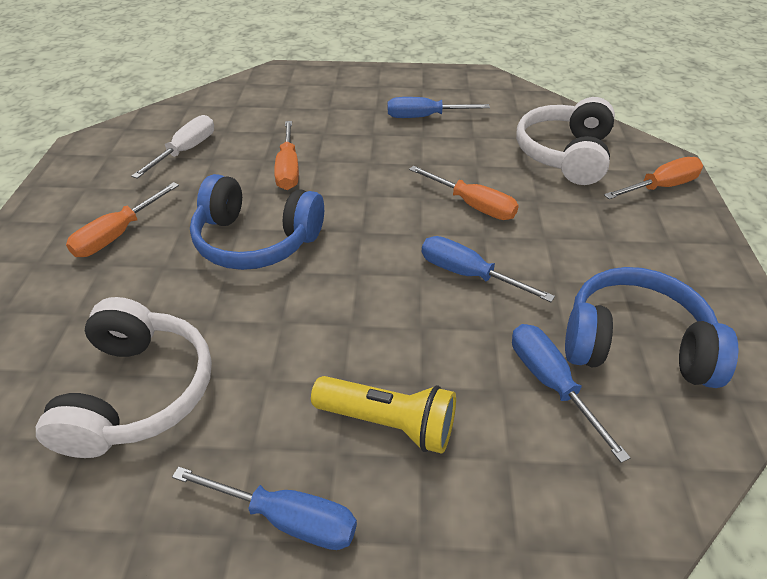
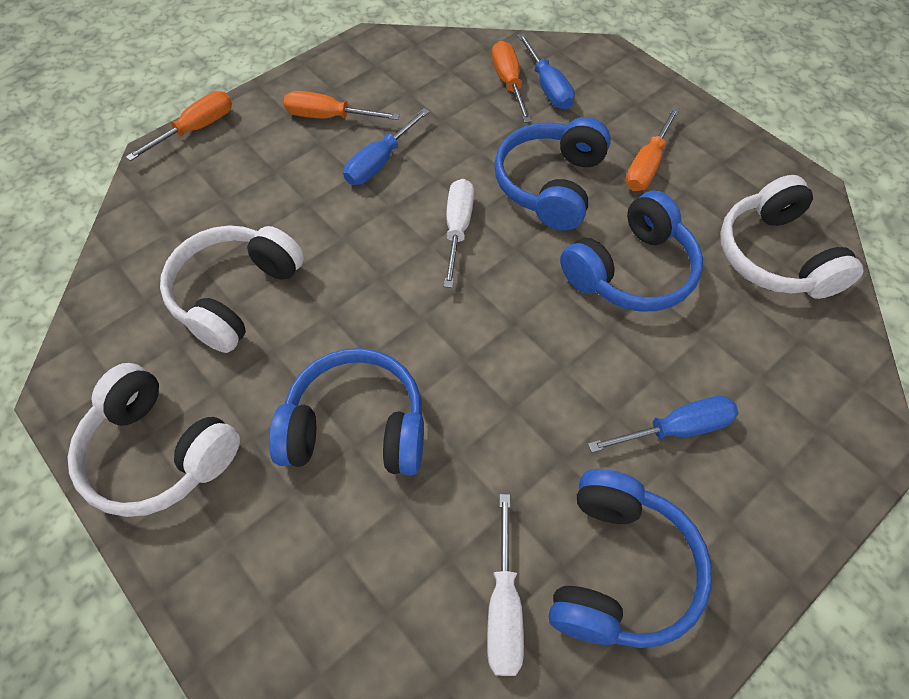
blue headphones: 2 -> 4
blue screwdriver: 4 -> 3
white headphones: 2 -> 3
white screwdriver: 1 -> 2
yellow flashlight: 1 -> 0

